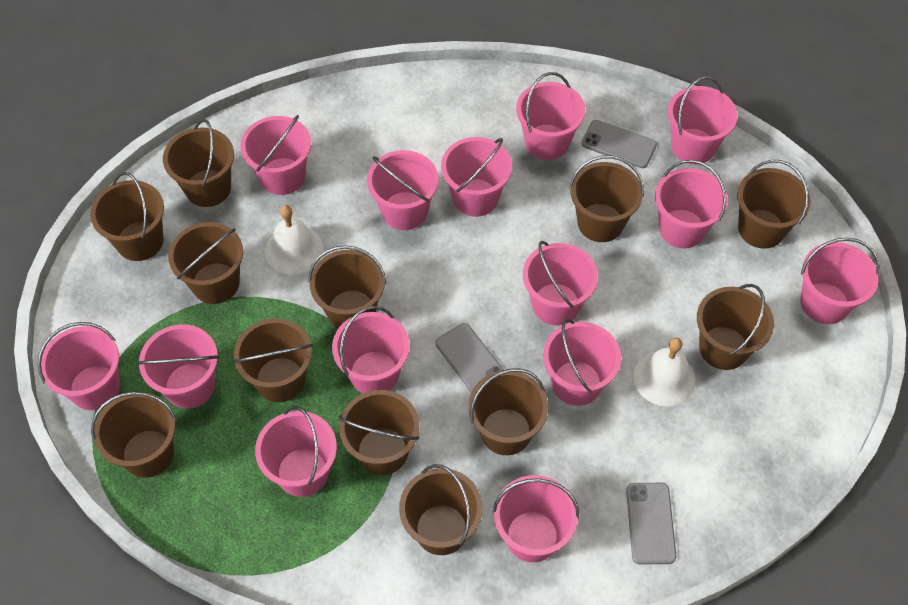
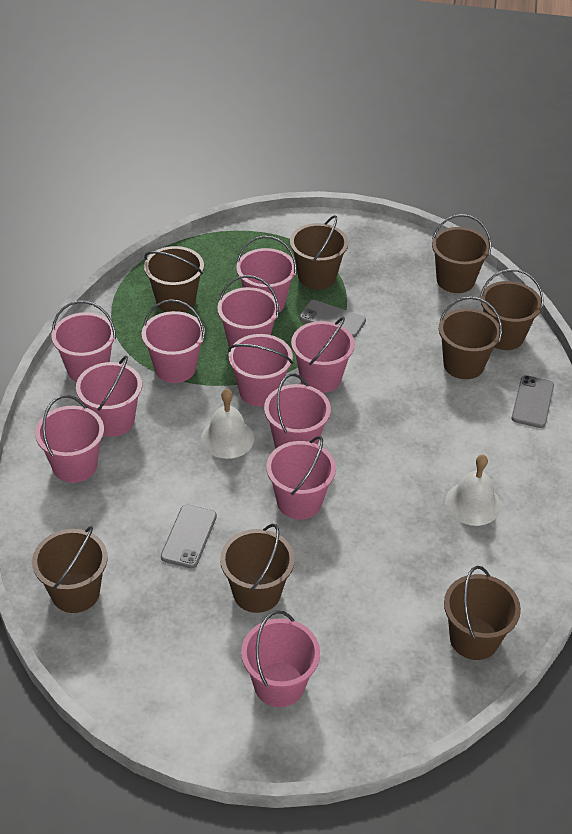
brown bucket: 12 -> 8
pink bucket: 14 -> 11

